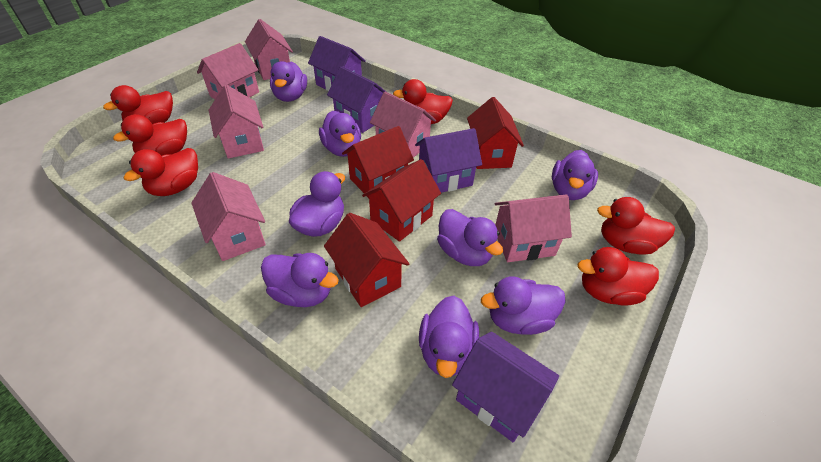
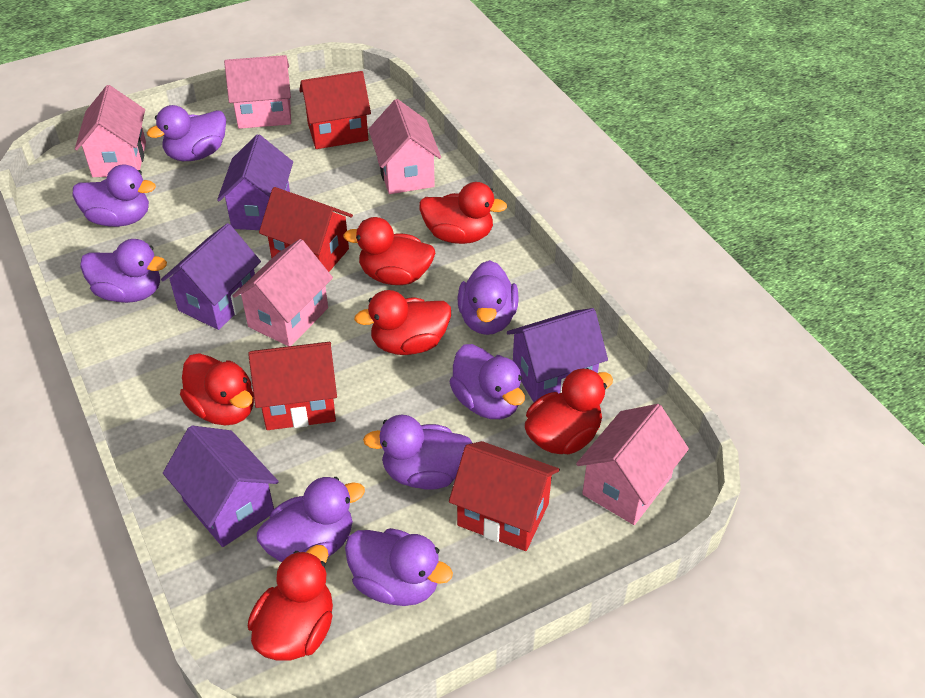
pink house: 6 -> 5

